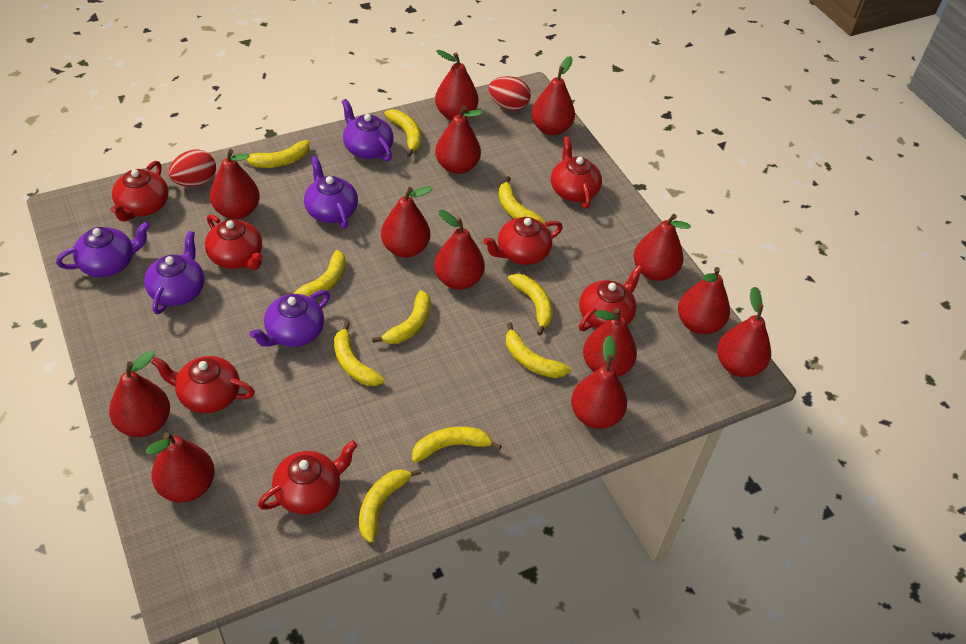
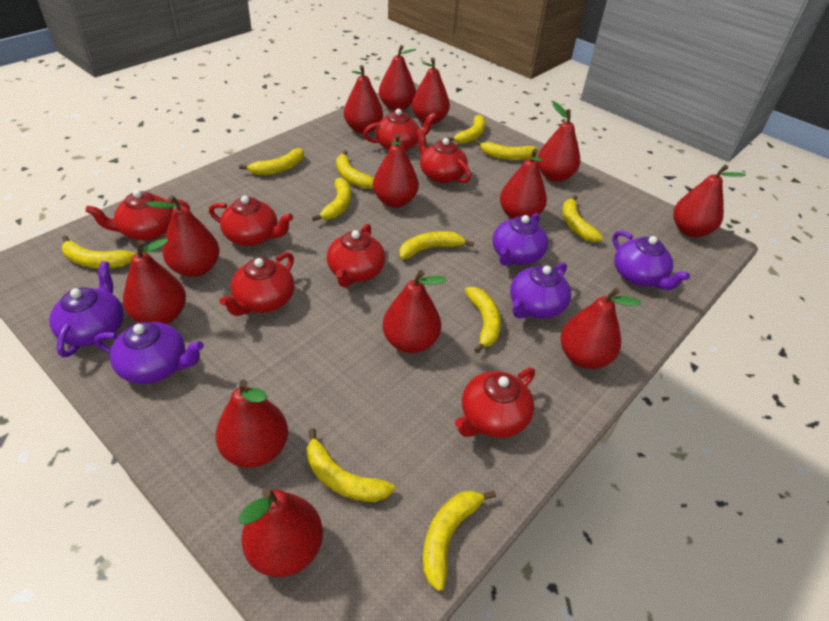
red egg: 2 -> 0
yellow banana: 10 -> 11

